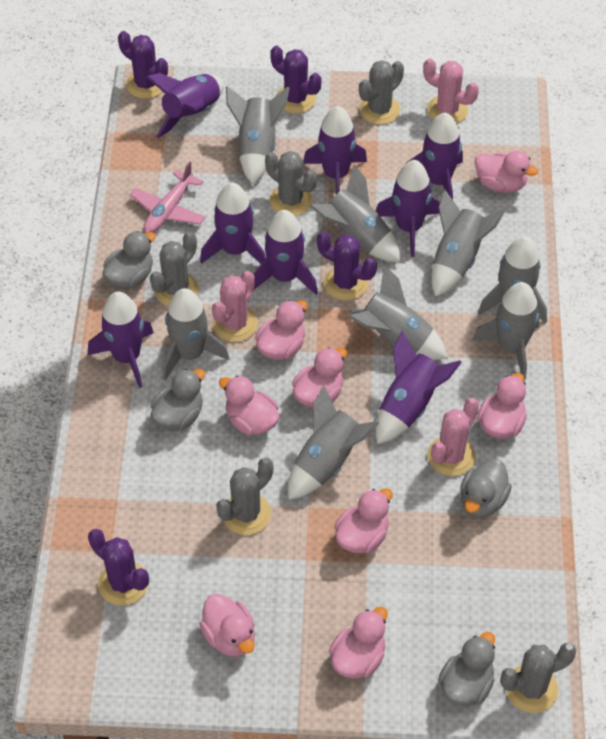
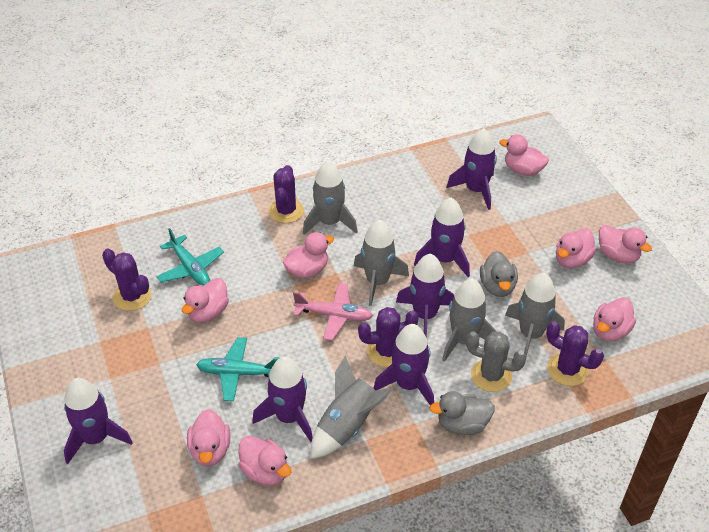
grey cactus: 5 -> 1
grey duck: 4 -> 2
grey rocket: 8 -> 5
pink cactus: 3 -> 0
purple rocket: 8 -> 6
turquoise plane: 0 -> 2

